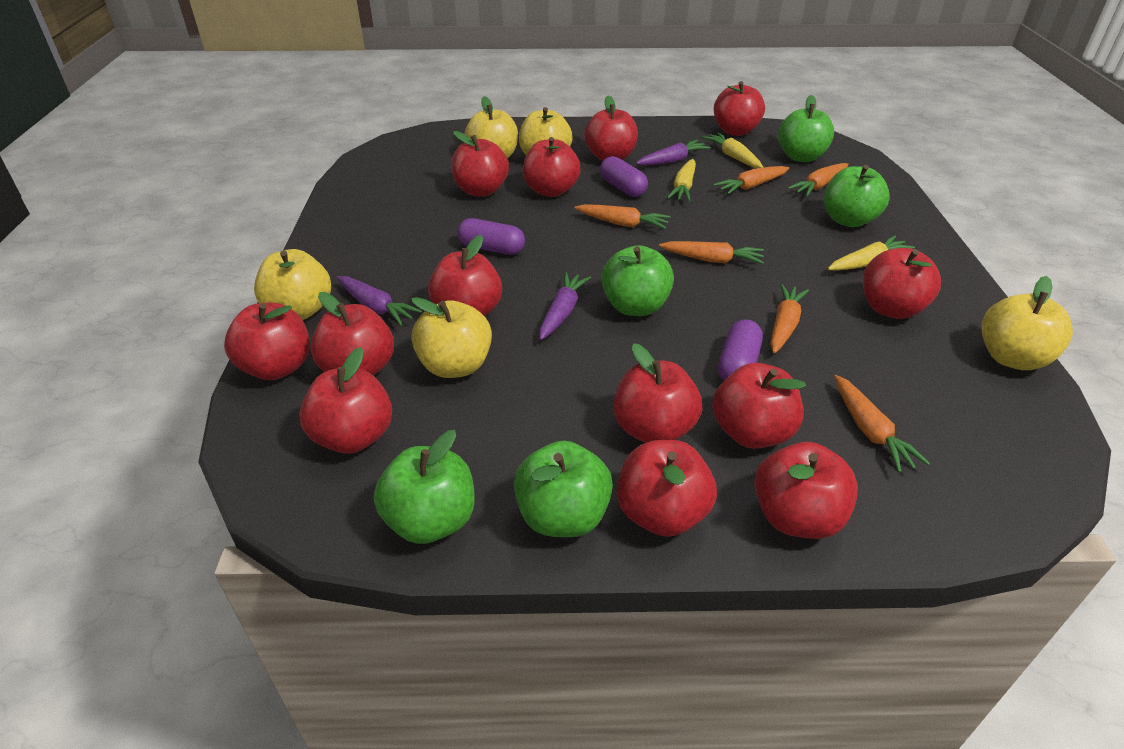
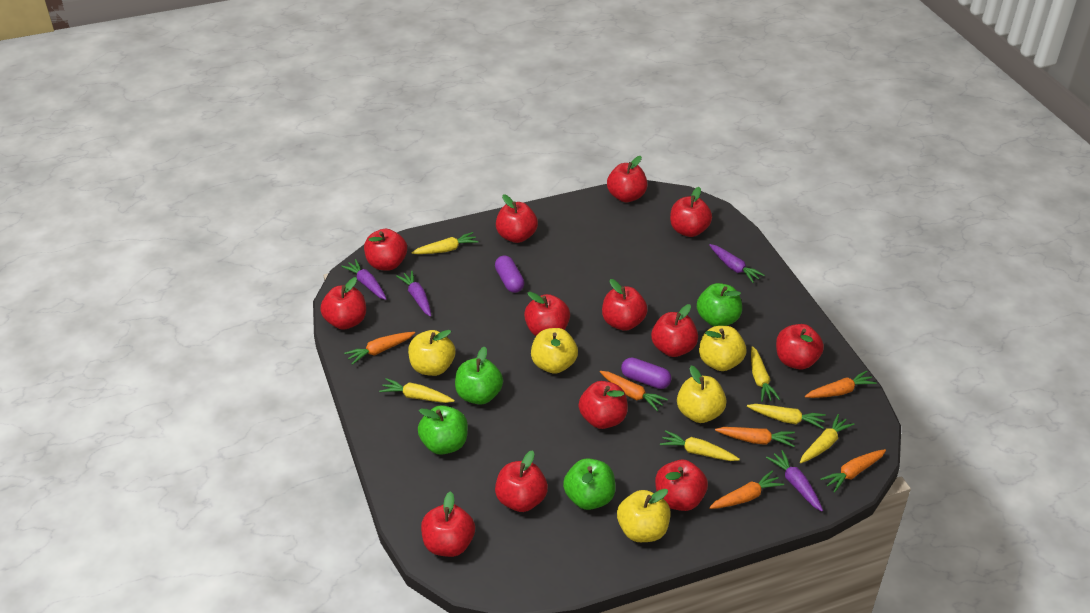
green apple: 5 -> 4
purple capsule: 3 -> 2
purple carrot: 3 -> 4
yellow carrot: 3 -> 6

